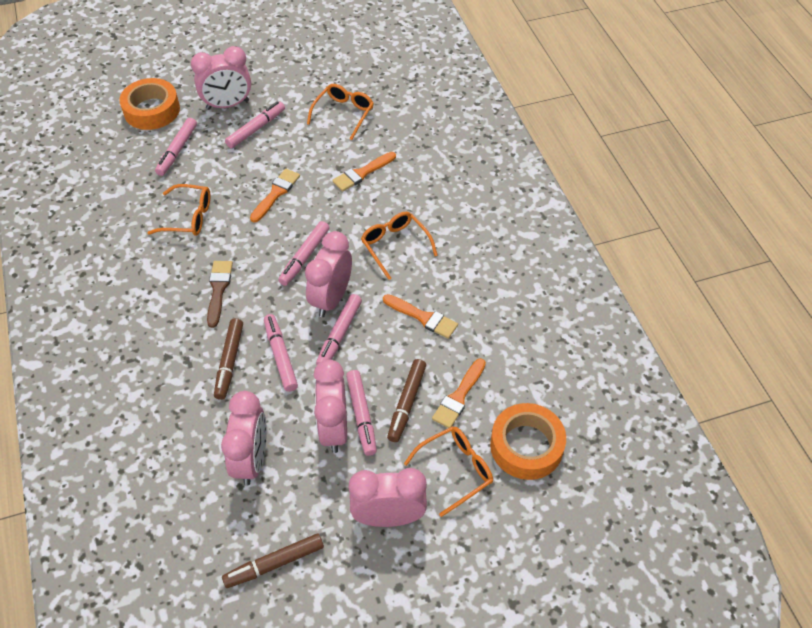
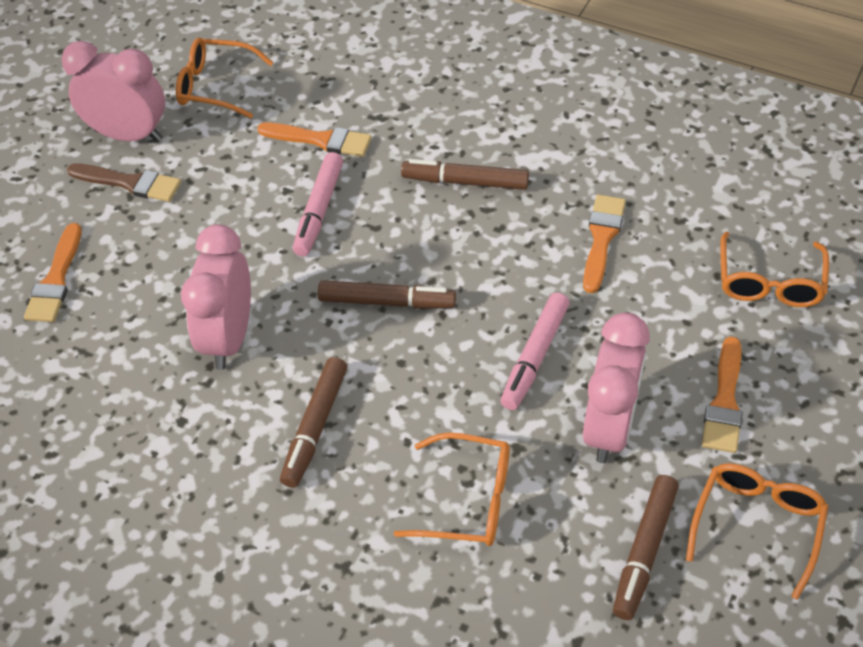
brown marker: 3 -> 4
orange tape: 2 -> 0
pink clock: 5 -> 3
pink marker: 6 -> 2

